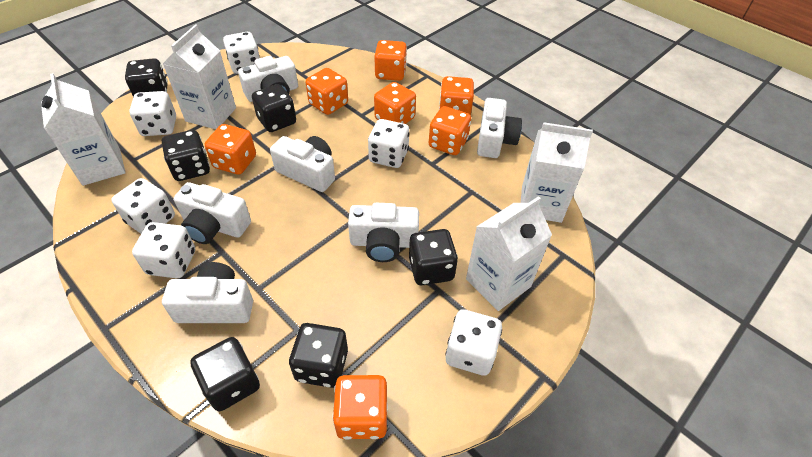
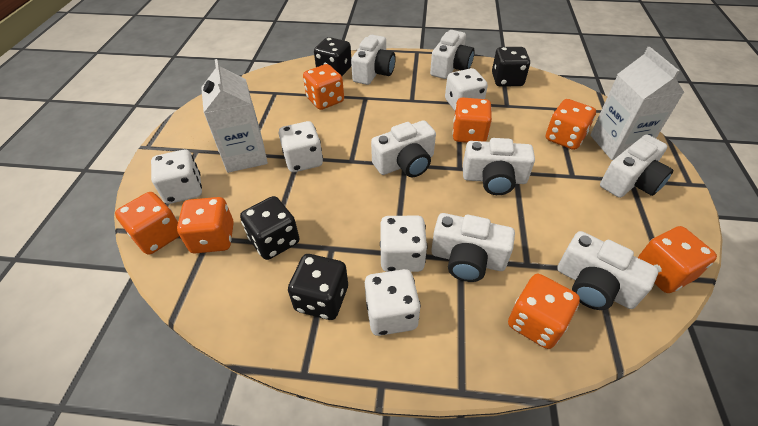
black dice: 6 -> 4
white camera: 6 -> 7
white carton: 4 -> 2
white dice: 6 -> 5

